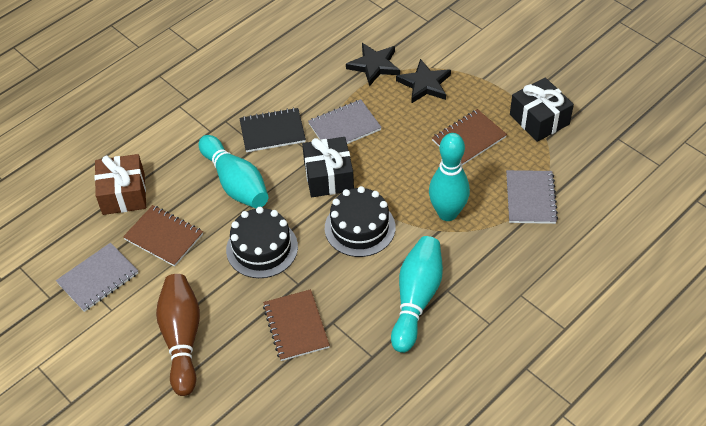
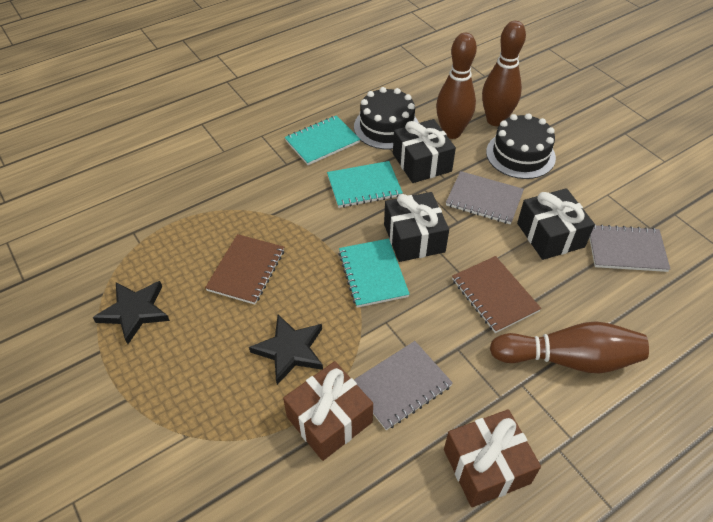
black gift: 2 -> 3
black notebook: 1 -> 0
brown bowling pin: 1 -> 3
brown gift: 1 -> 2
brown notebook: 3 -> 2
turquoise bowling pin: 3 -> 0
turquoise notebook: 0 -> 3

